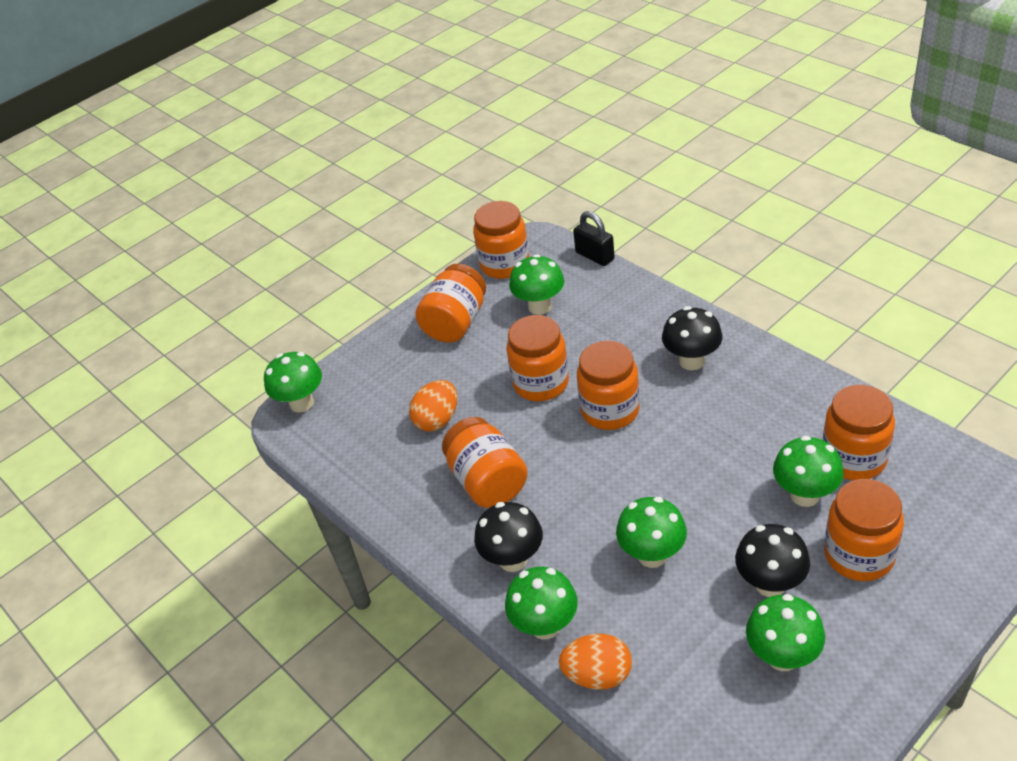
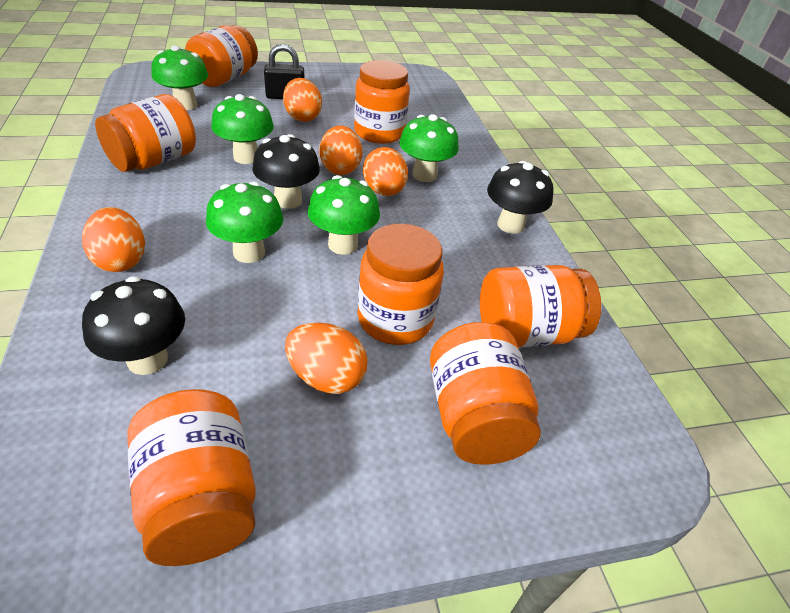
green mushroom: 6 -> 5
orange egg: 2 -> 5

